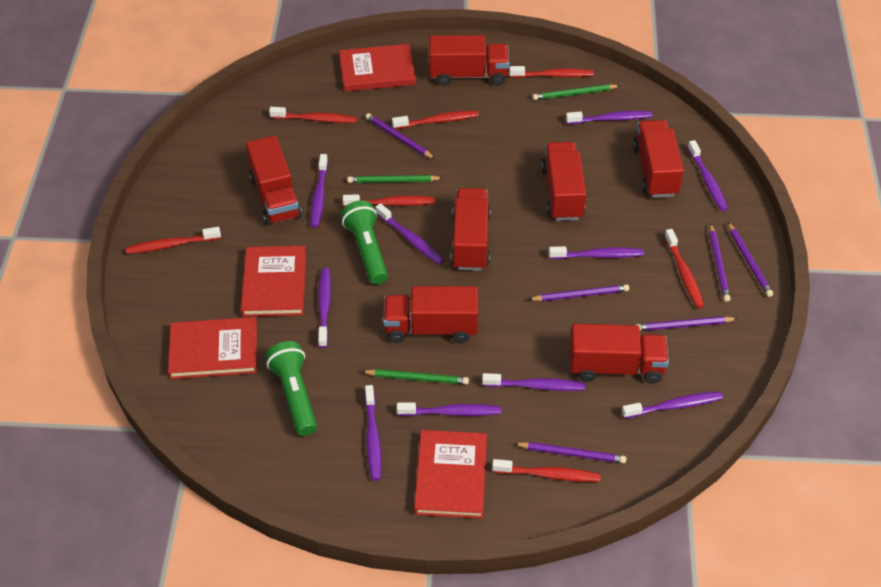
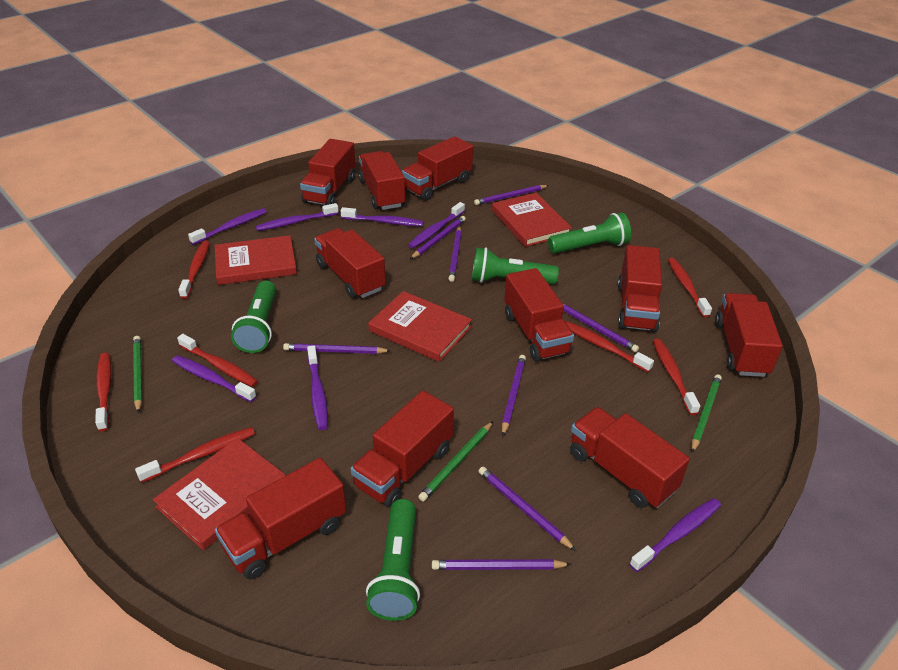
green flashlight: 2 -> 4
purple pencil: 6 -> 8
purple toothbrush: 10 -> 7
red truck: 7 -> 10

